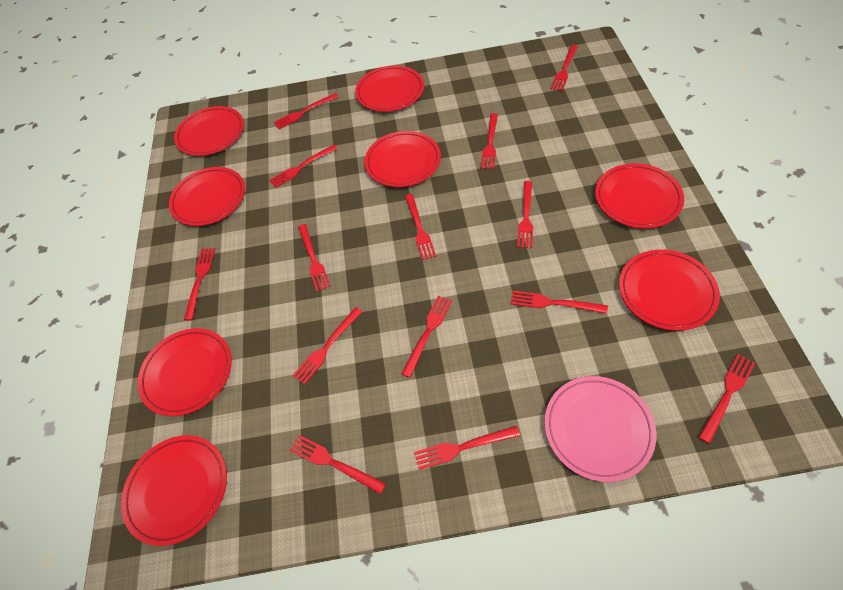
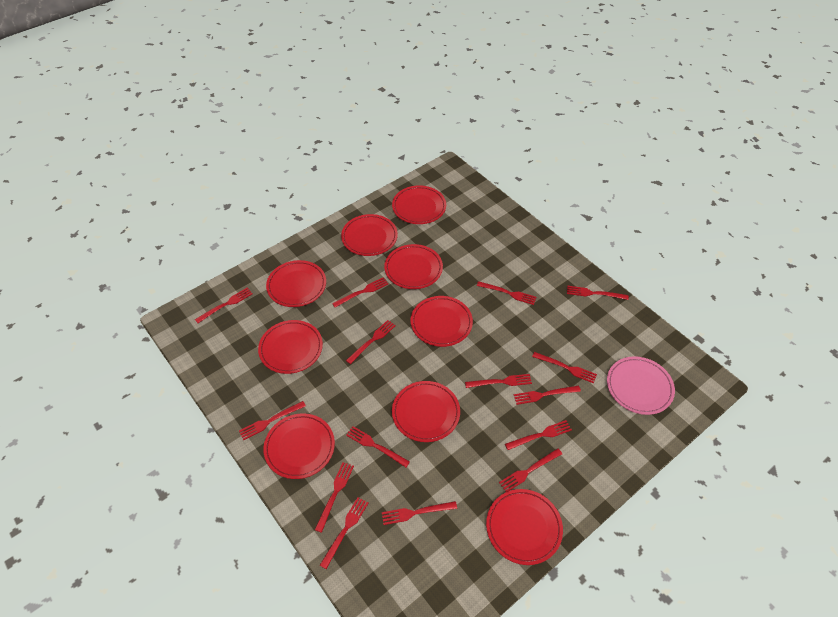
red fork: 14 -> 15
red plate: 8 -> 9

